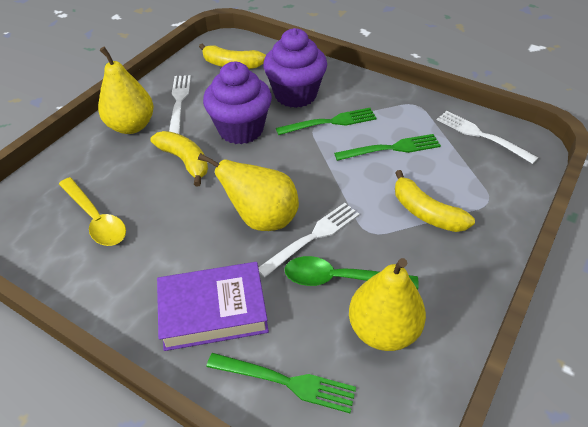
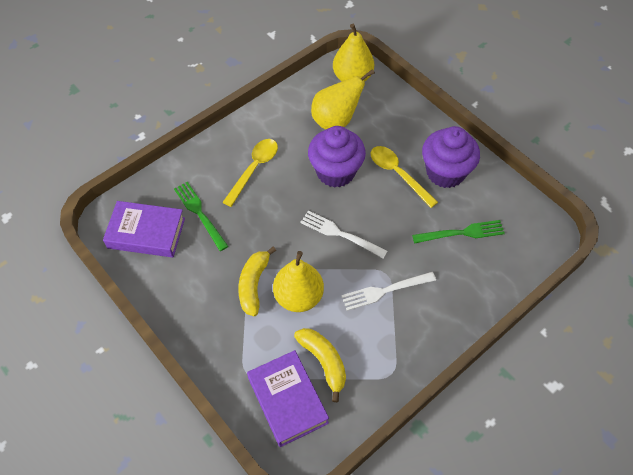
green fork: 3 -> 2
green spoon: 1 -> 0
purple book: 1 -> 2
white fork: 3 -> 2
yellow banana: 3 -> 2
yellow spoon: 1 -> 2

